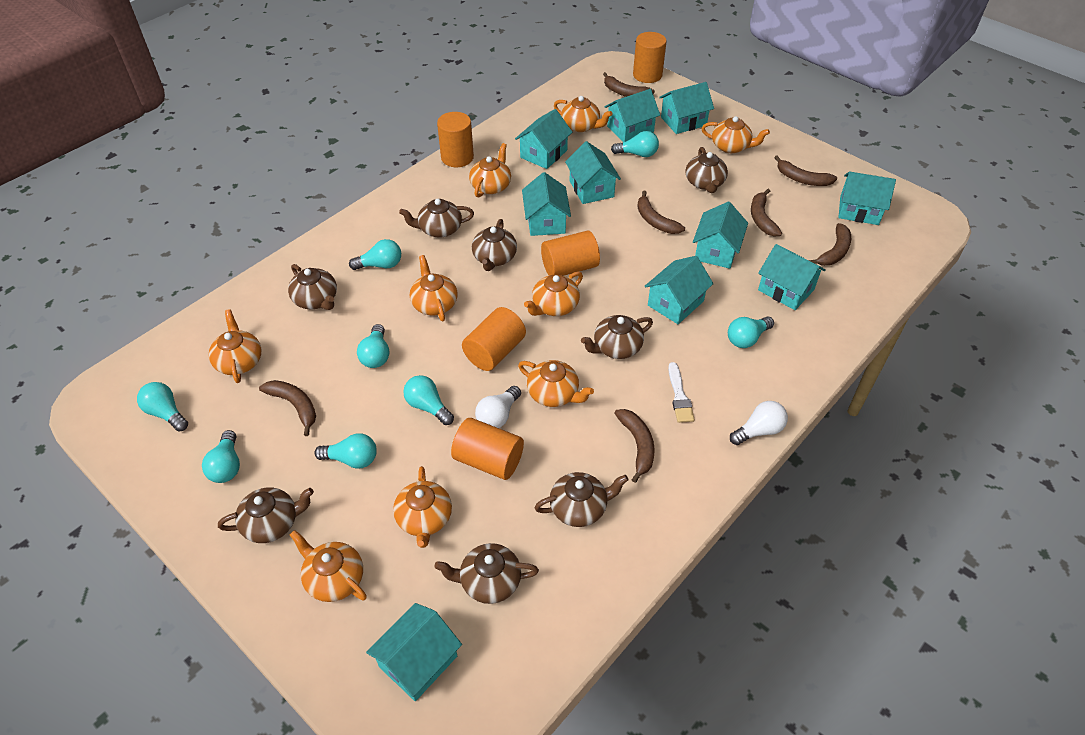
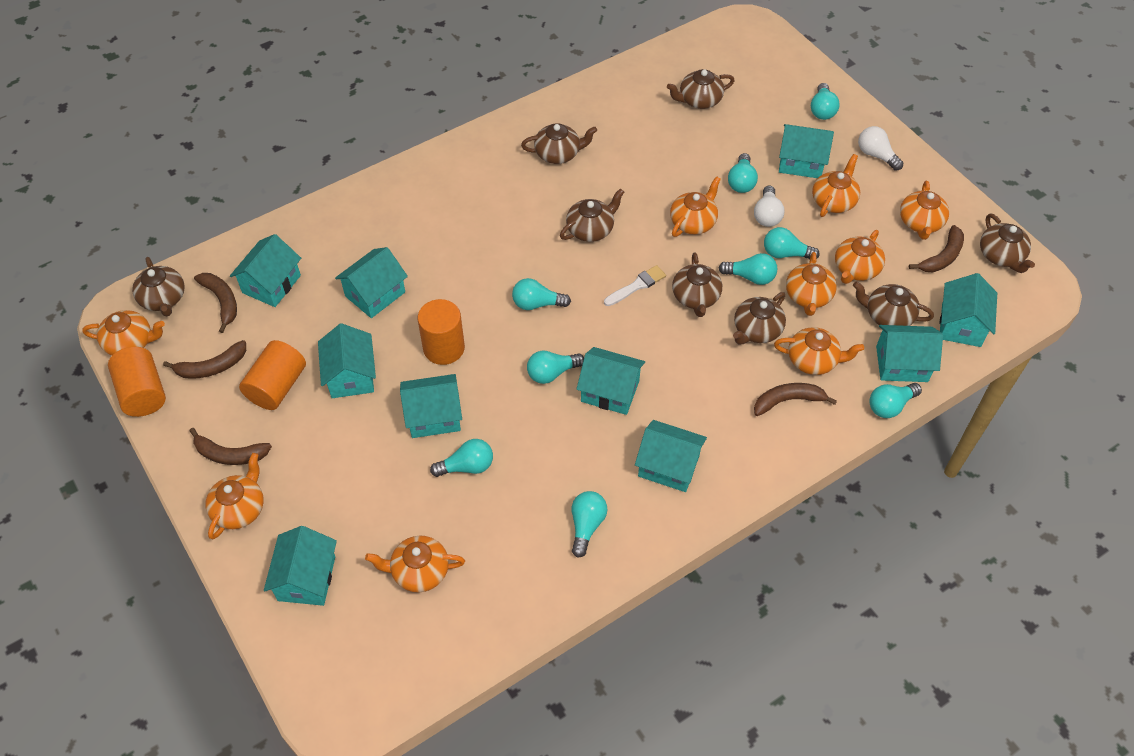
brown banana: 7 -> 5
orange cylinder: 5 -> 3
turquoise light bulb: 8 -> 9

